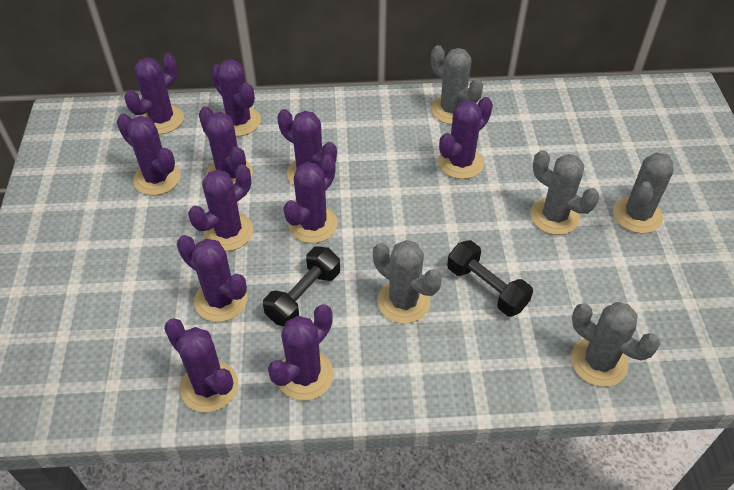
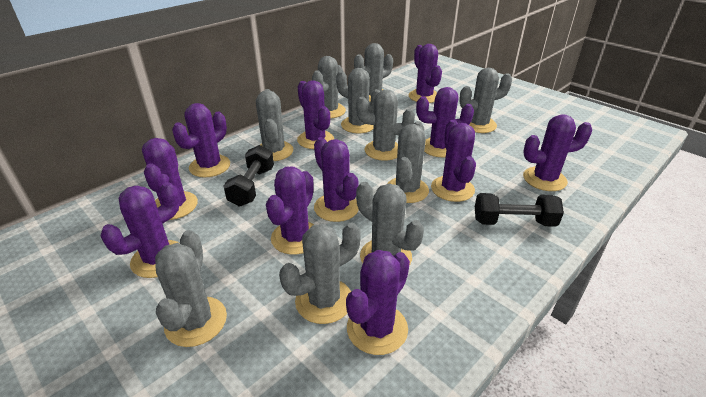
grey cactus: 5 -> 10

